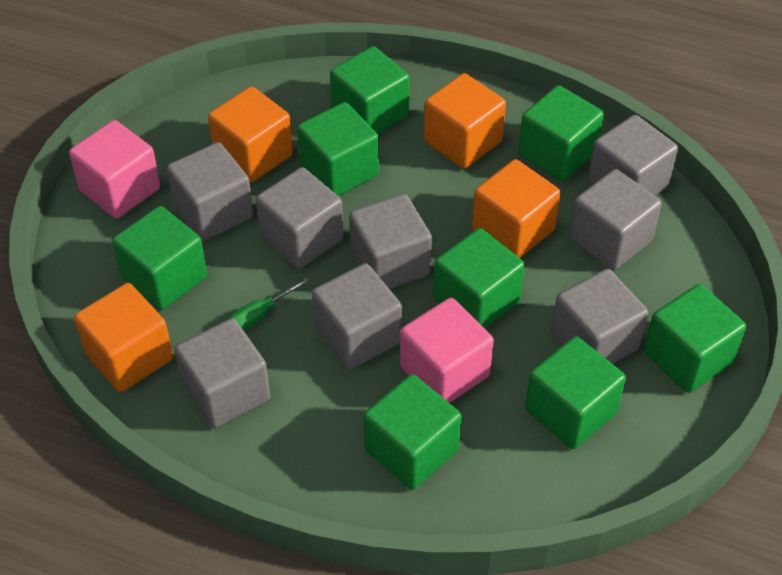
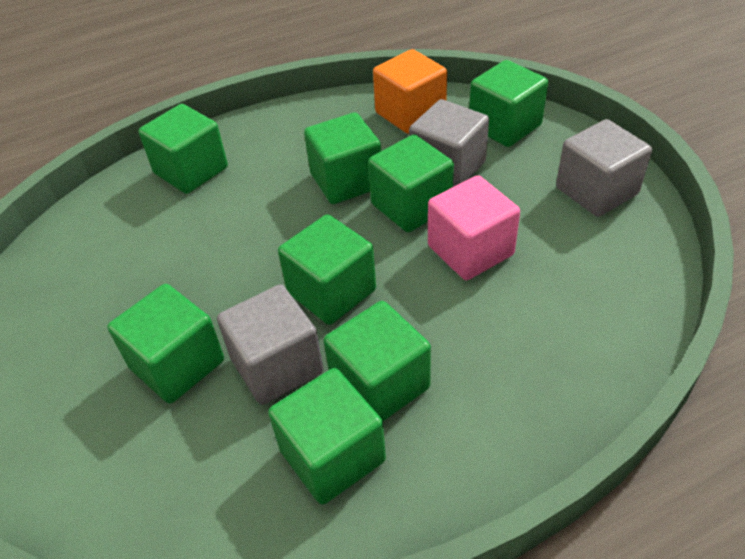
green screwdriver: 1 -> 0
grey cube: 8 -> 3
orange cube: 4 -> 1
pink cube: 2 -> 1

